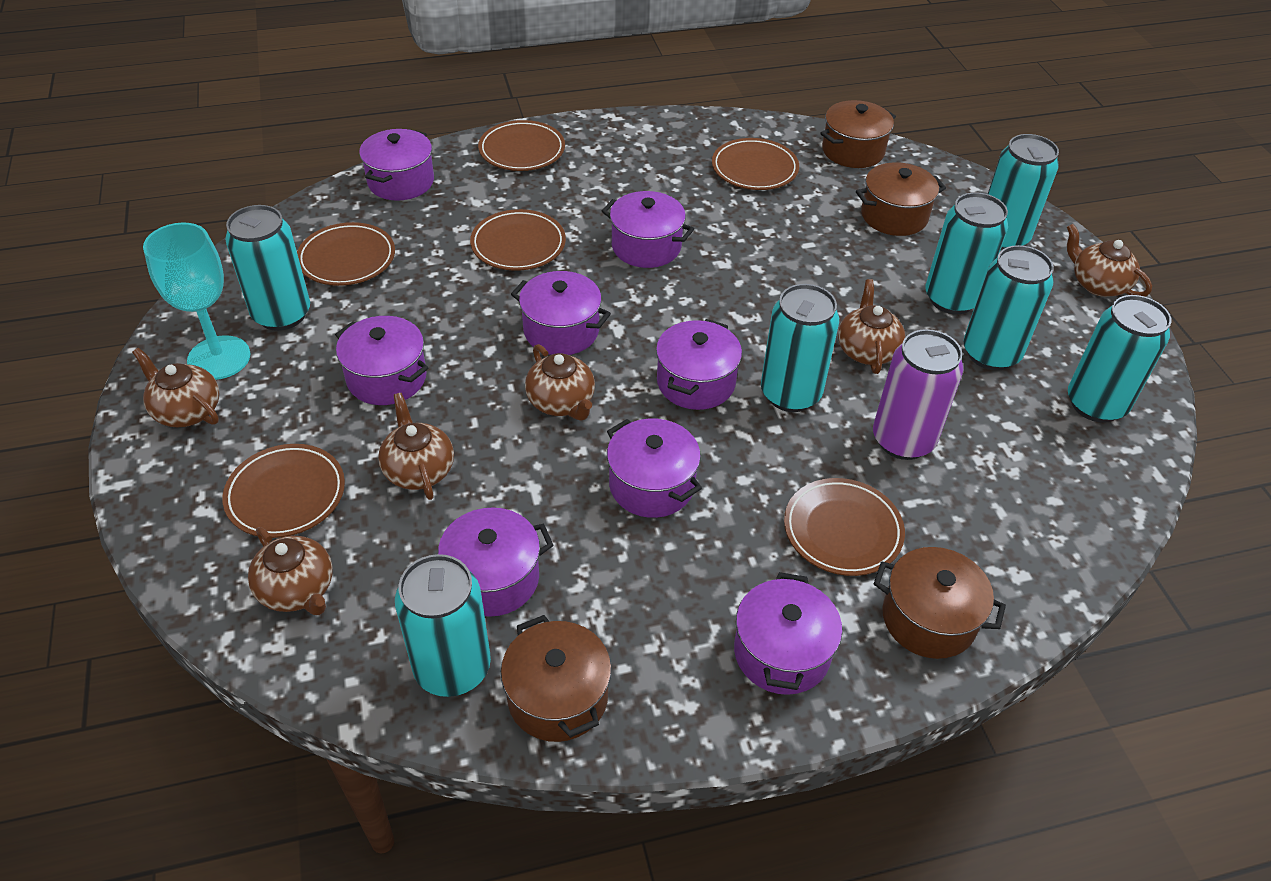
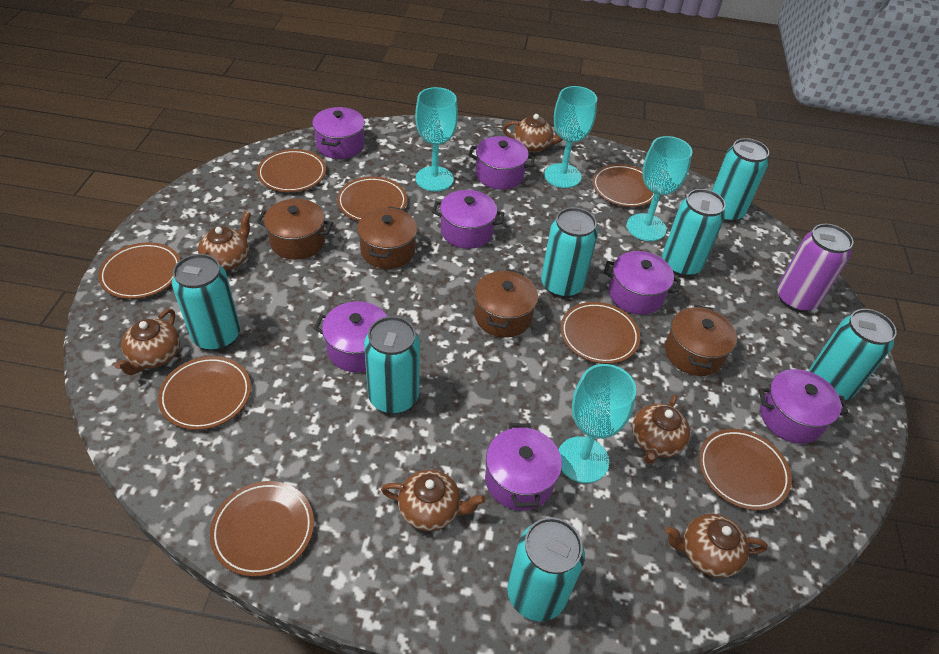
brown plate: 6 -> 8
purple pot: 8 -> 7
turquoise goblet: 1 -> 4

